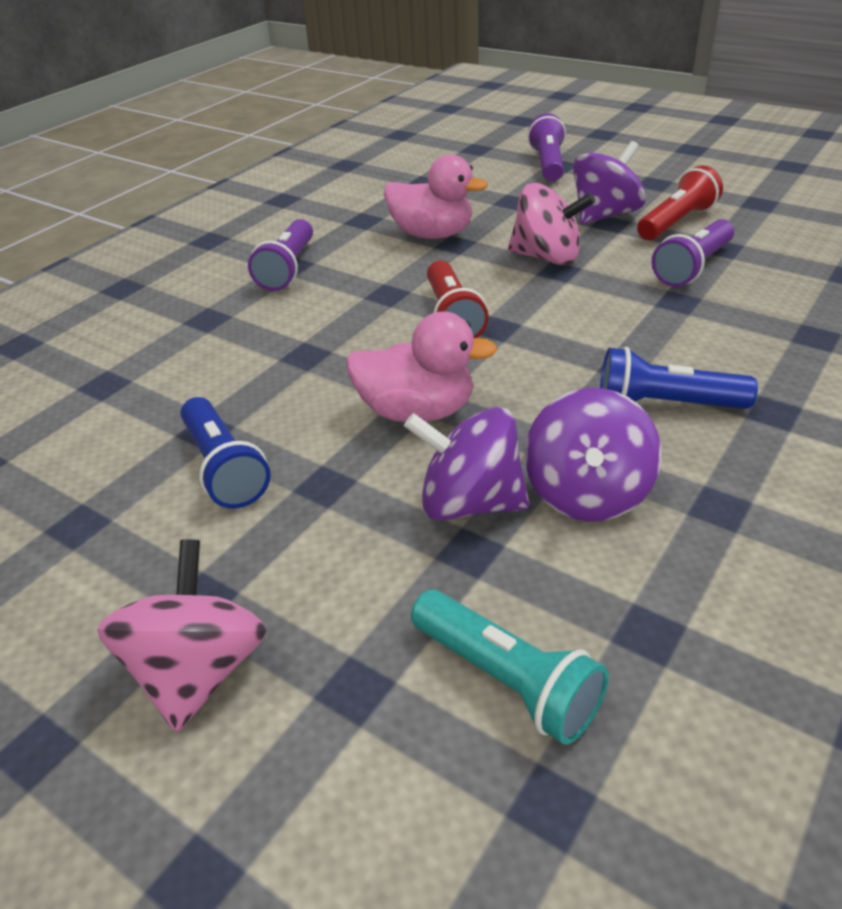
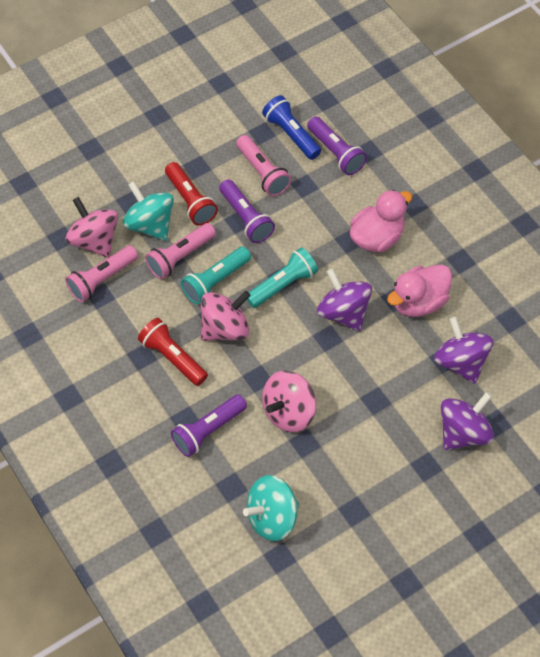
blue flashlight: 2 -> 1
pink flashlight: 0 -> 3
pink spinning top: 2 -> 3
turquoise flashlight: 1 -> 2
turquoise spinning top: 0 -> 2

